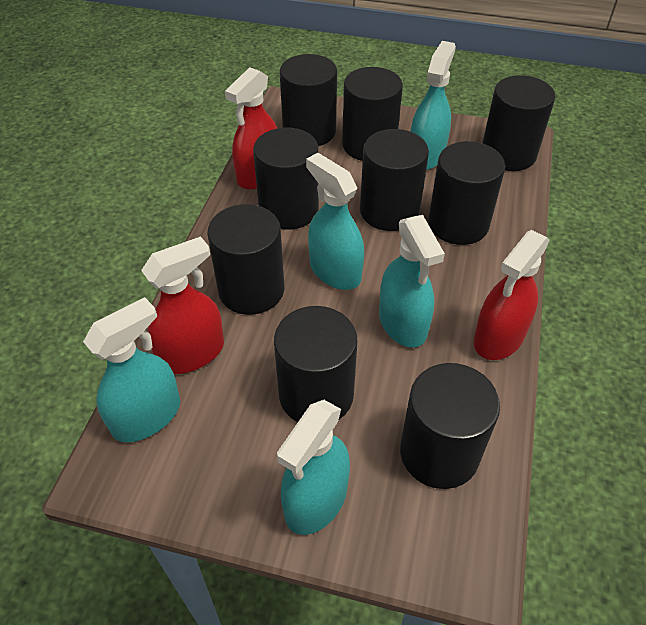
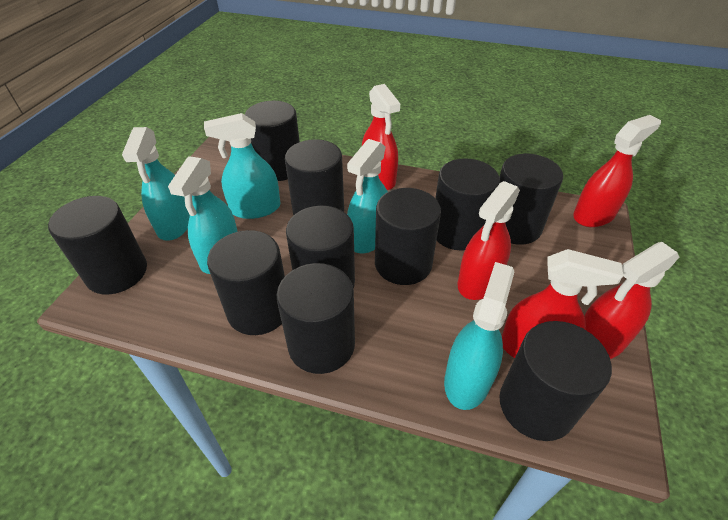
black cylinder: 9 -> 10
red spray bottle: 3 -> 5

